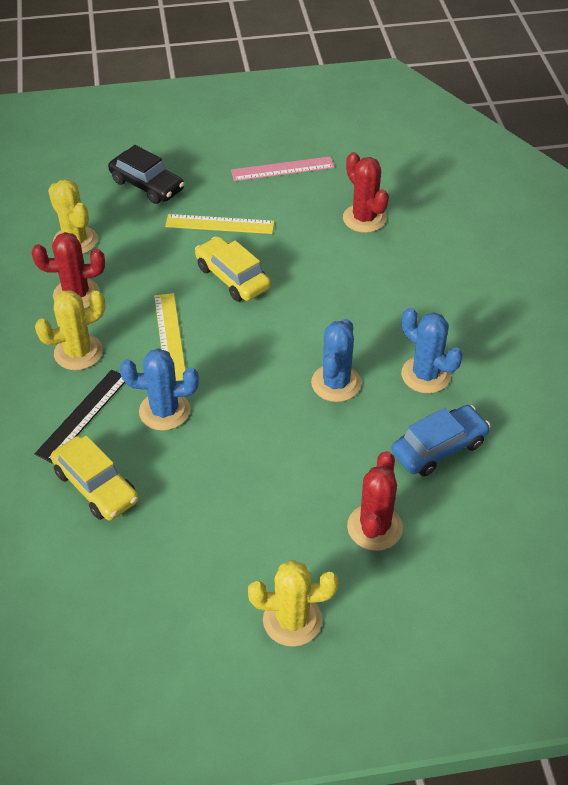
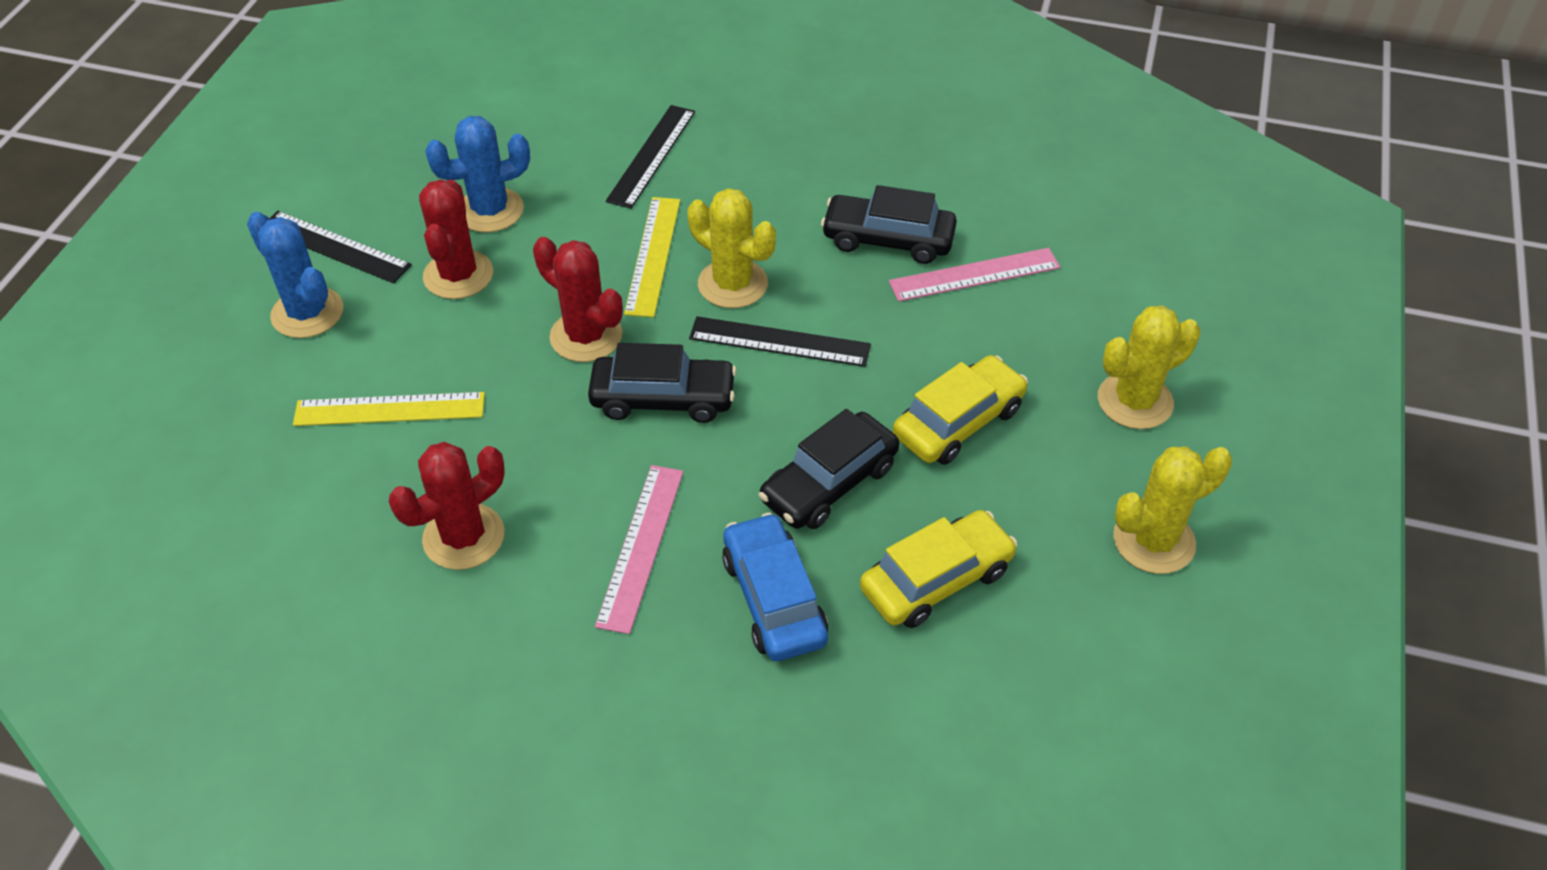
black car: 1 -> 3
black ruler: 1 -> 3
blue cactus: 3 -> 2
pink ruler: 1 -> 2

